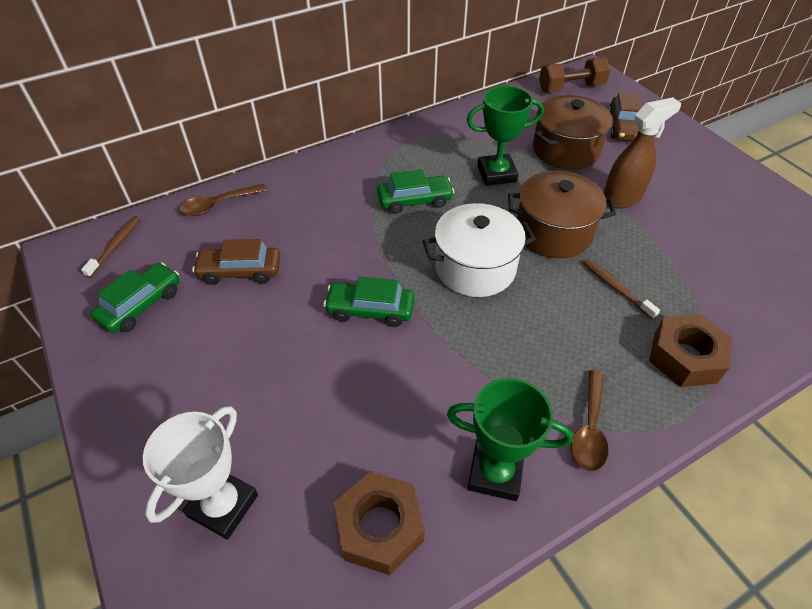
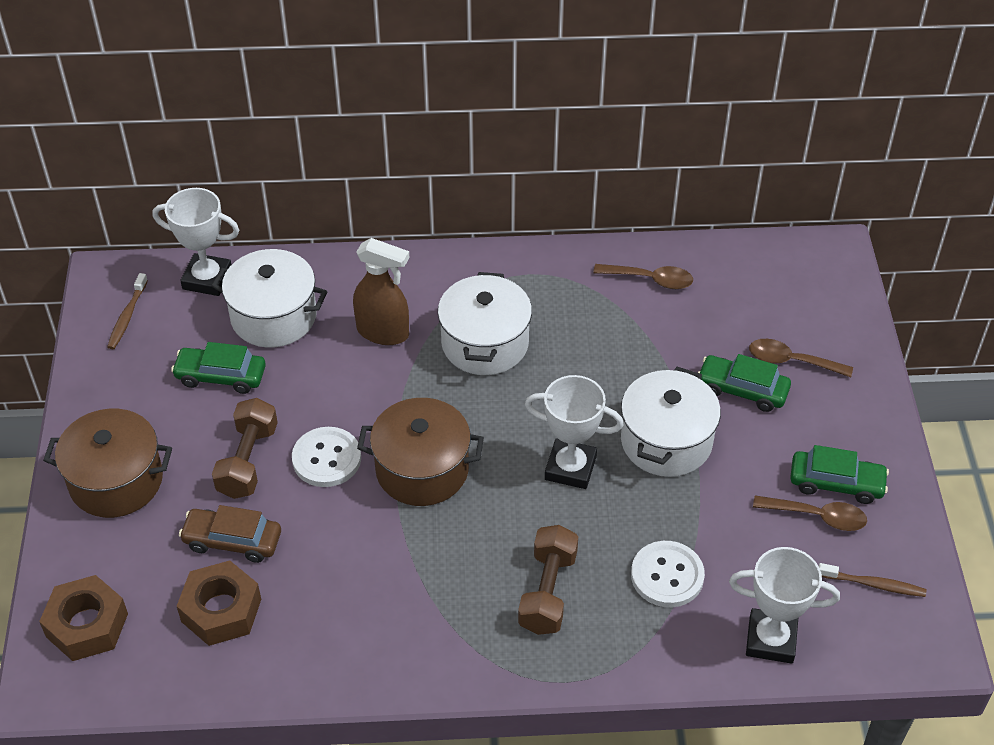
brown car: 2 -> 1
brown dumbbell: 1 -> 2
brown spoon: 2 -> 3
green trophy: 2 -> 0
white button: 0 -> 2
white pot: 1 -> 3
white trophy: 1 -> 3

